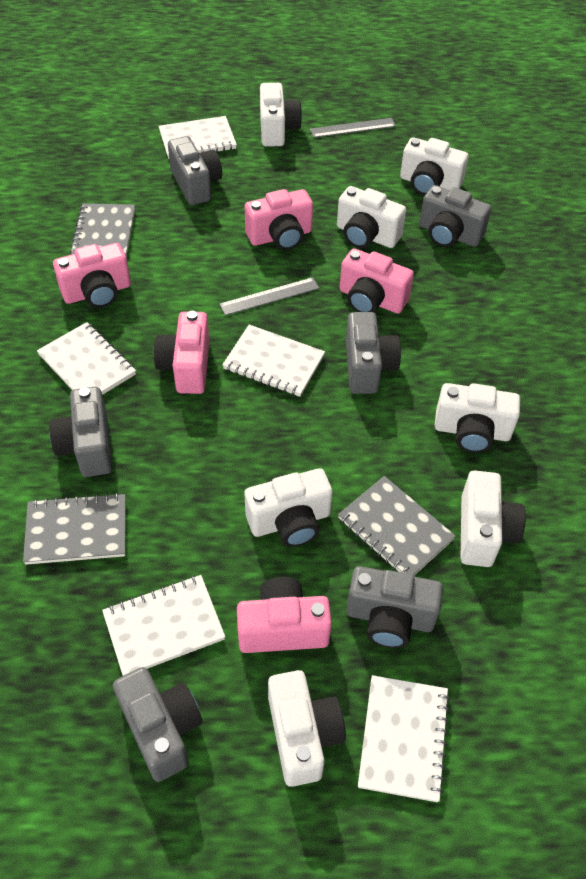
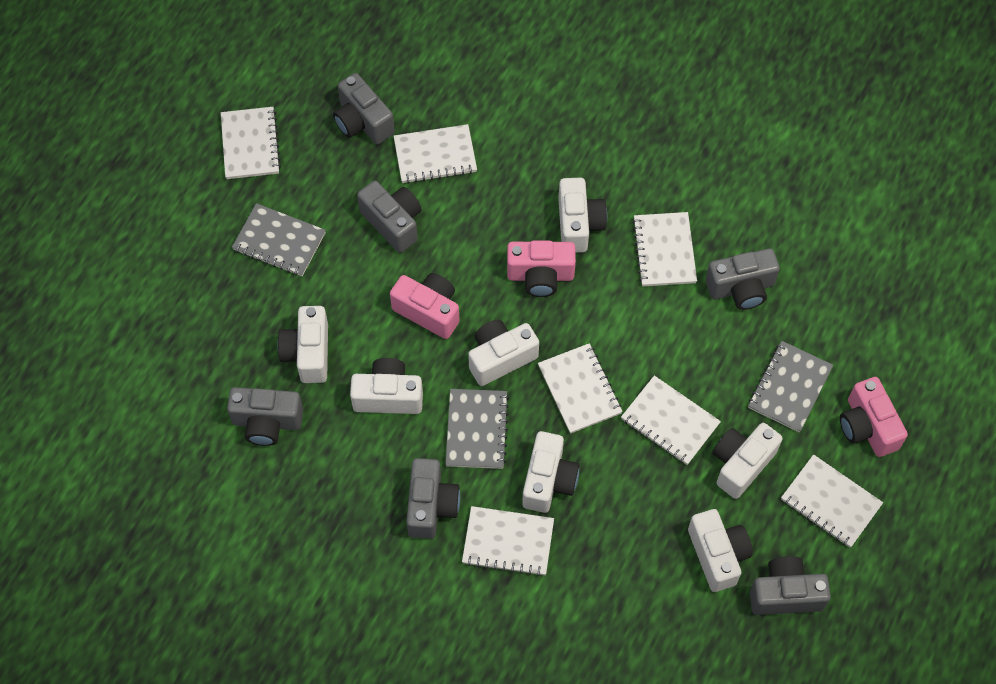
grey ruler: 2 -> 0
pink camera: 5 -> 3
white notebook: 5 -> 7

